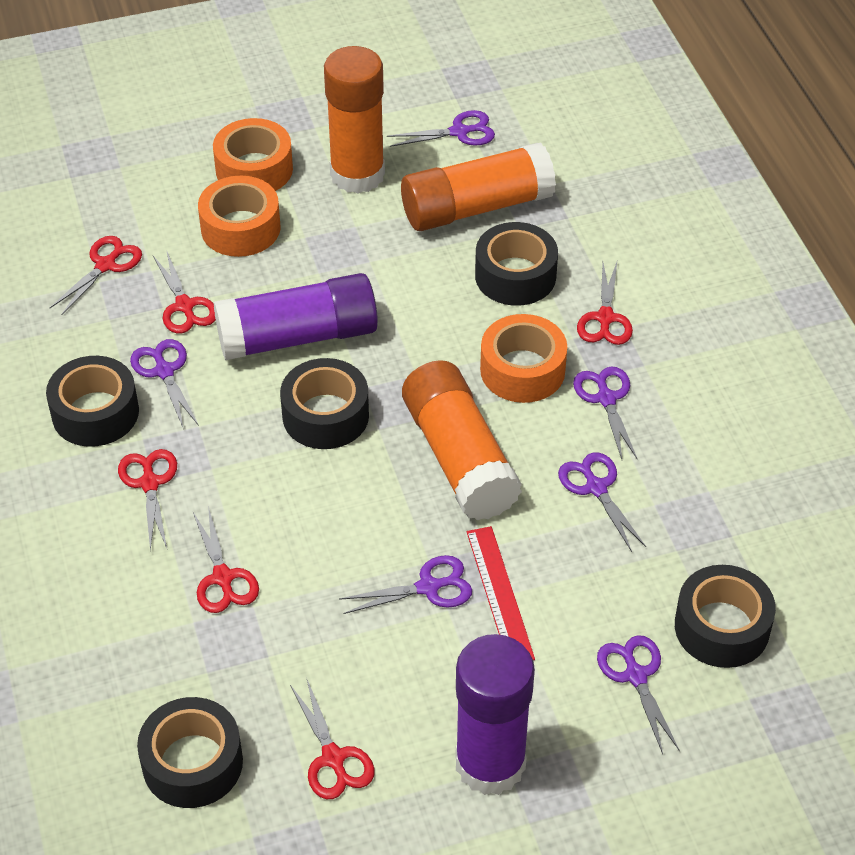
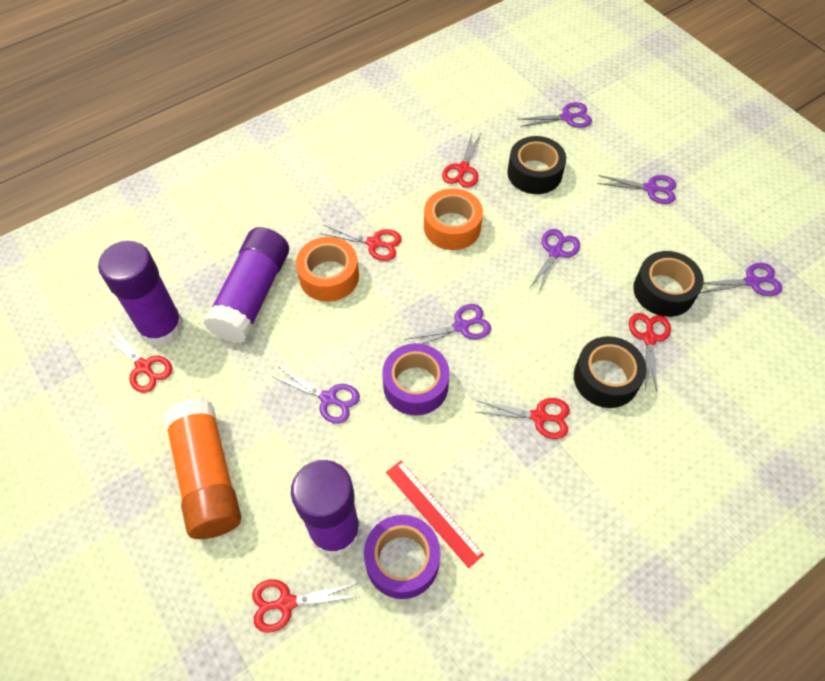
black tape: 5 -> 3
orange glue stick: 3 -> 1
orange tape: 3 -> 2
purple glue stick: 2 -> 3
purple tape: 0 -> 2

